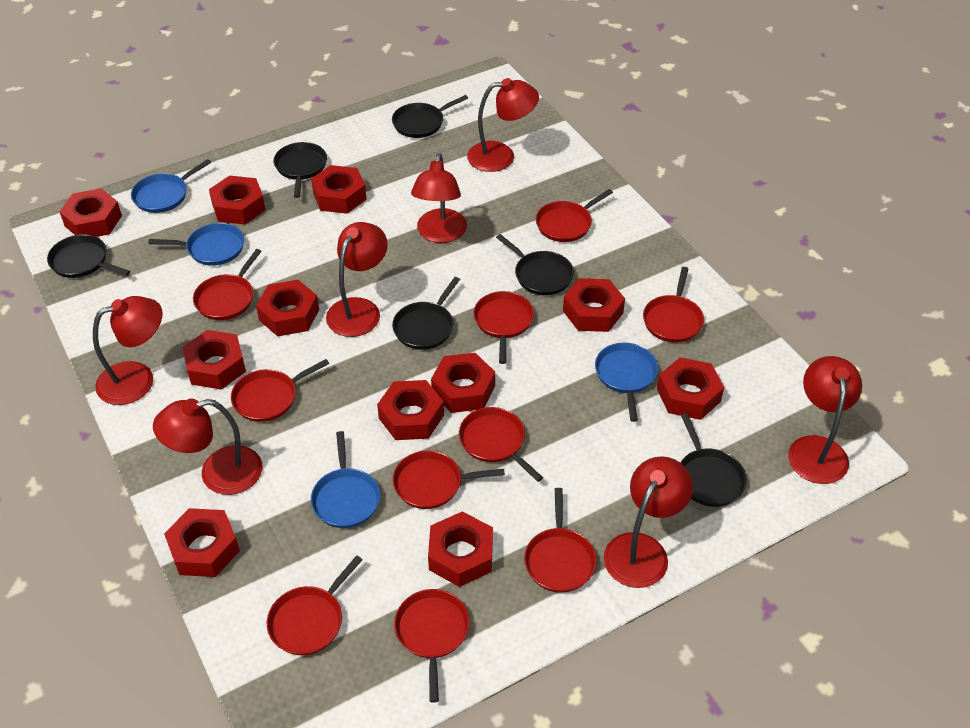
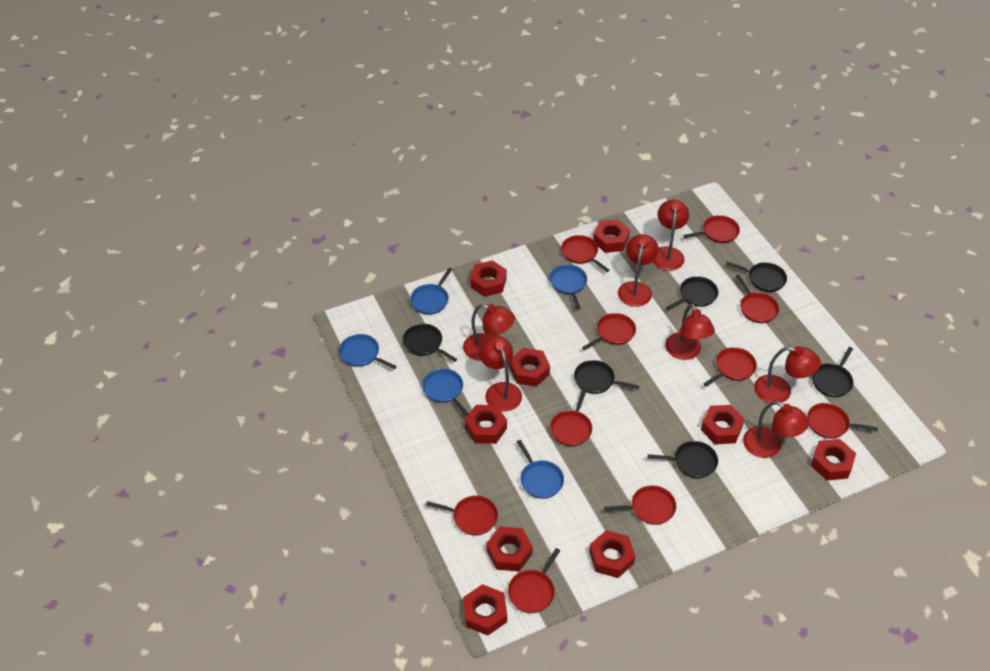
blue pan: 4 -> 5
red nut: 11 -> 9

